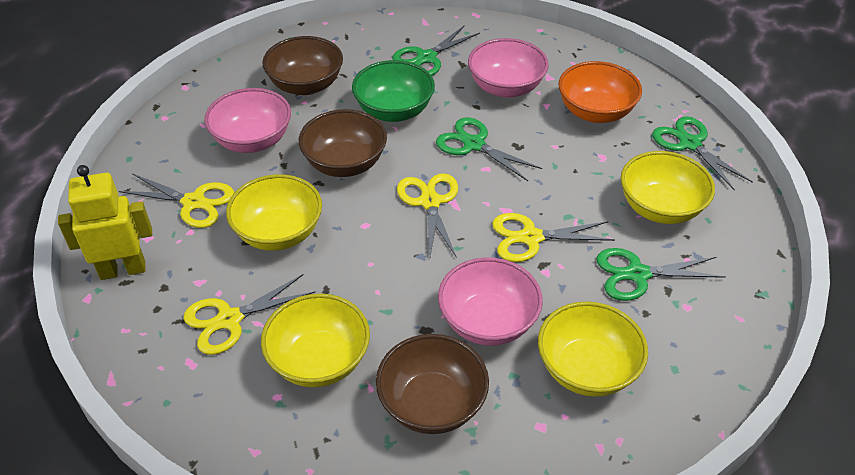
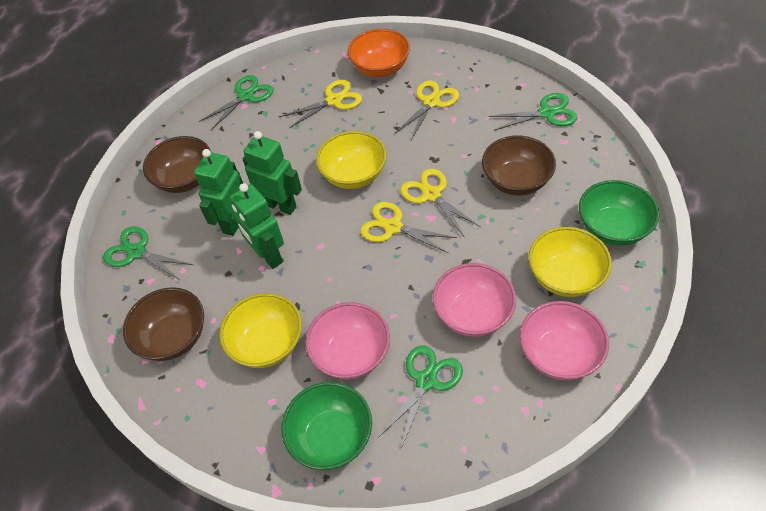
green bowl: 1 -> 2
green robot: 0 -> 3
yellow bowl: 4 -> 3
yellow robot: 1 -> 0

